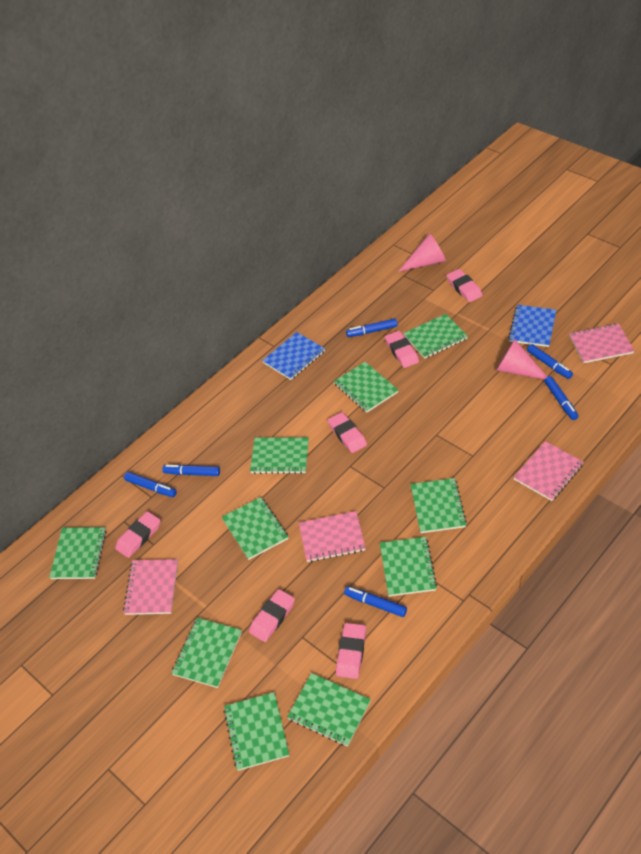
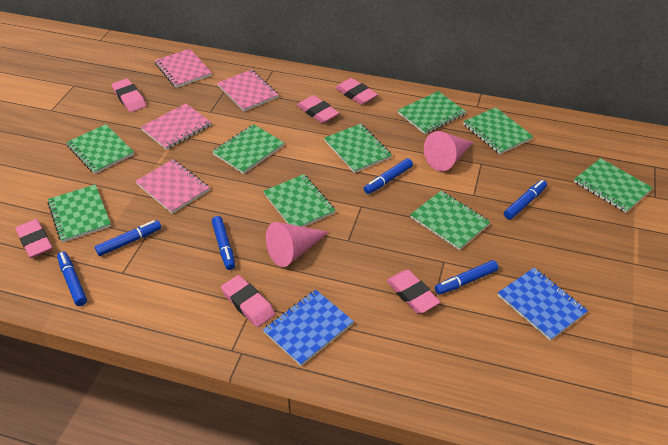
green notebook: 10 -> 9

